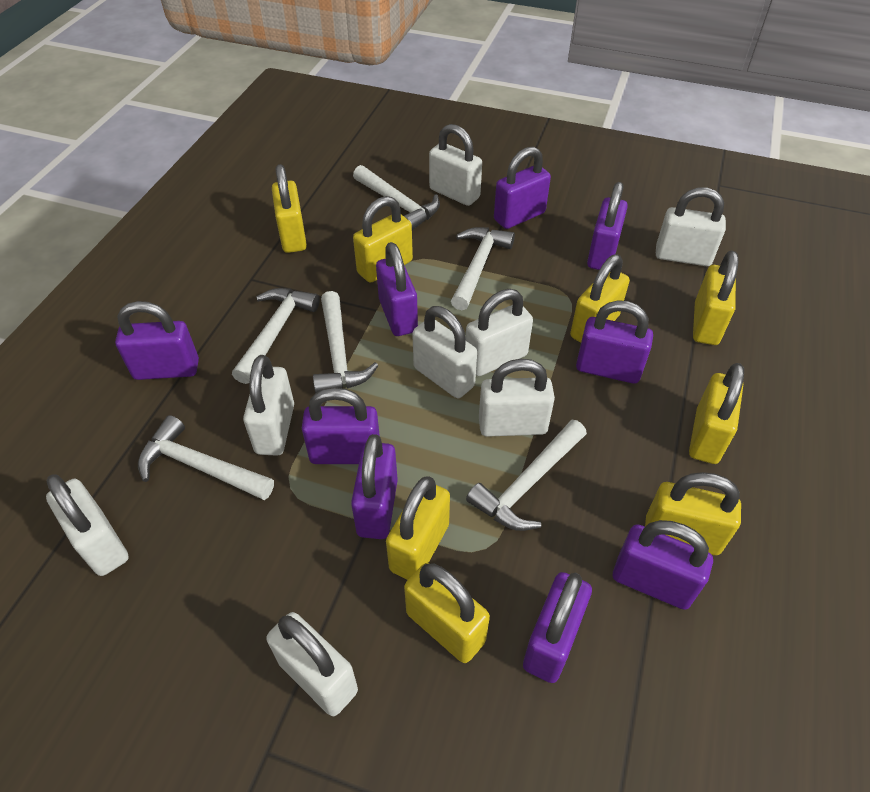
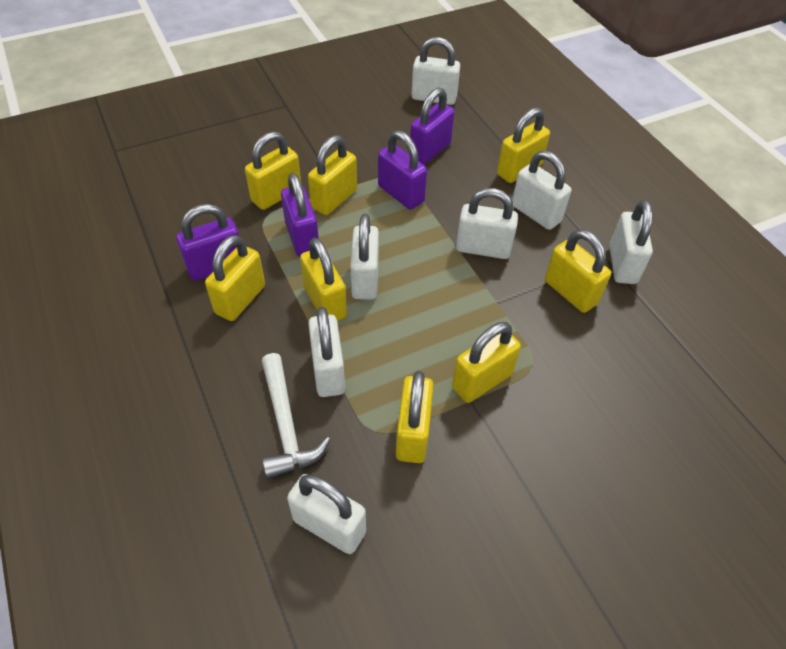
purple padlock: 9 -> 4
white hammer: 6 -> 1
white padlock: 8 -> 7

